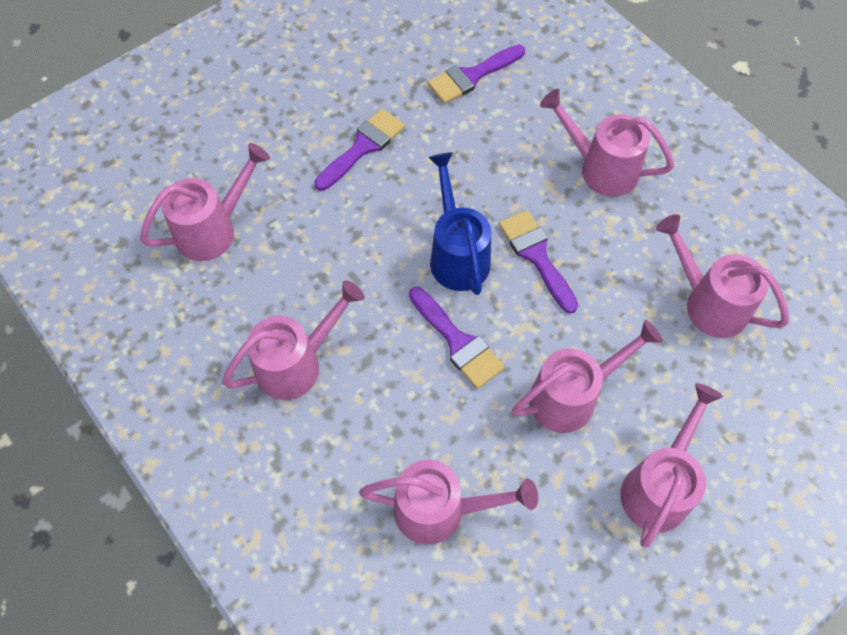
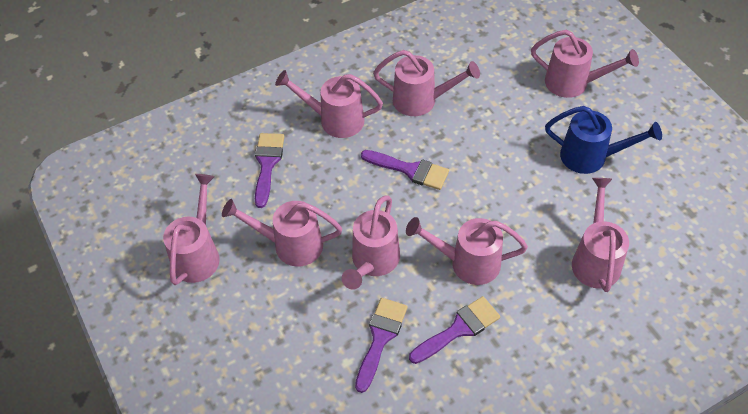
pink watering can: 7 -> 8

